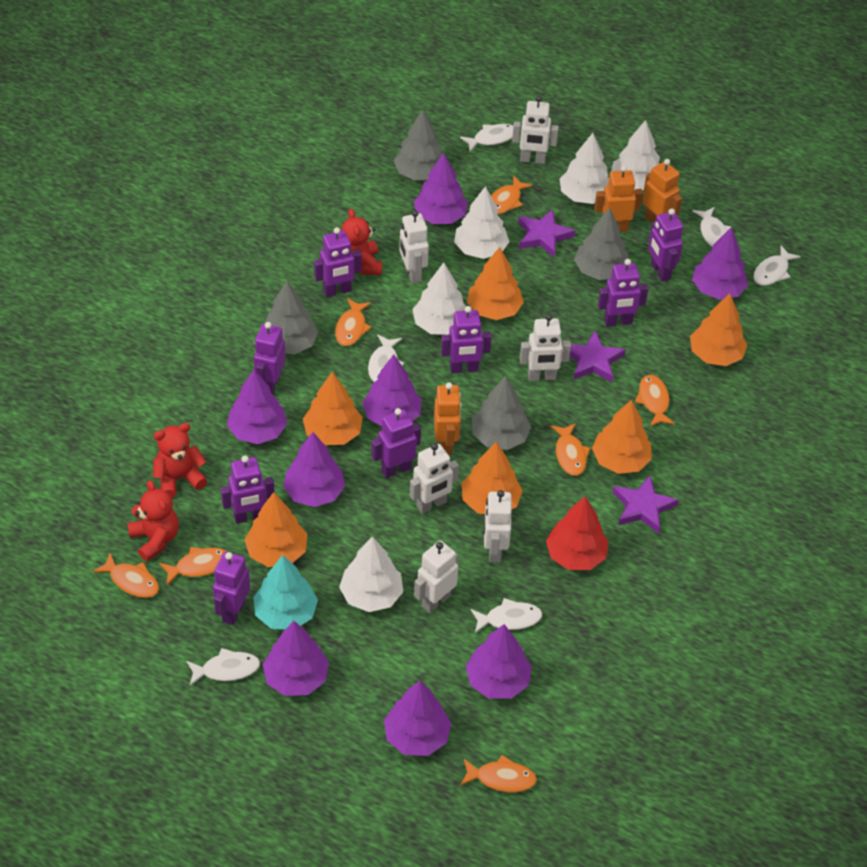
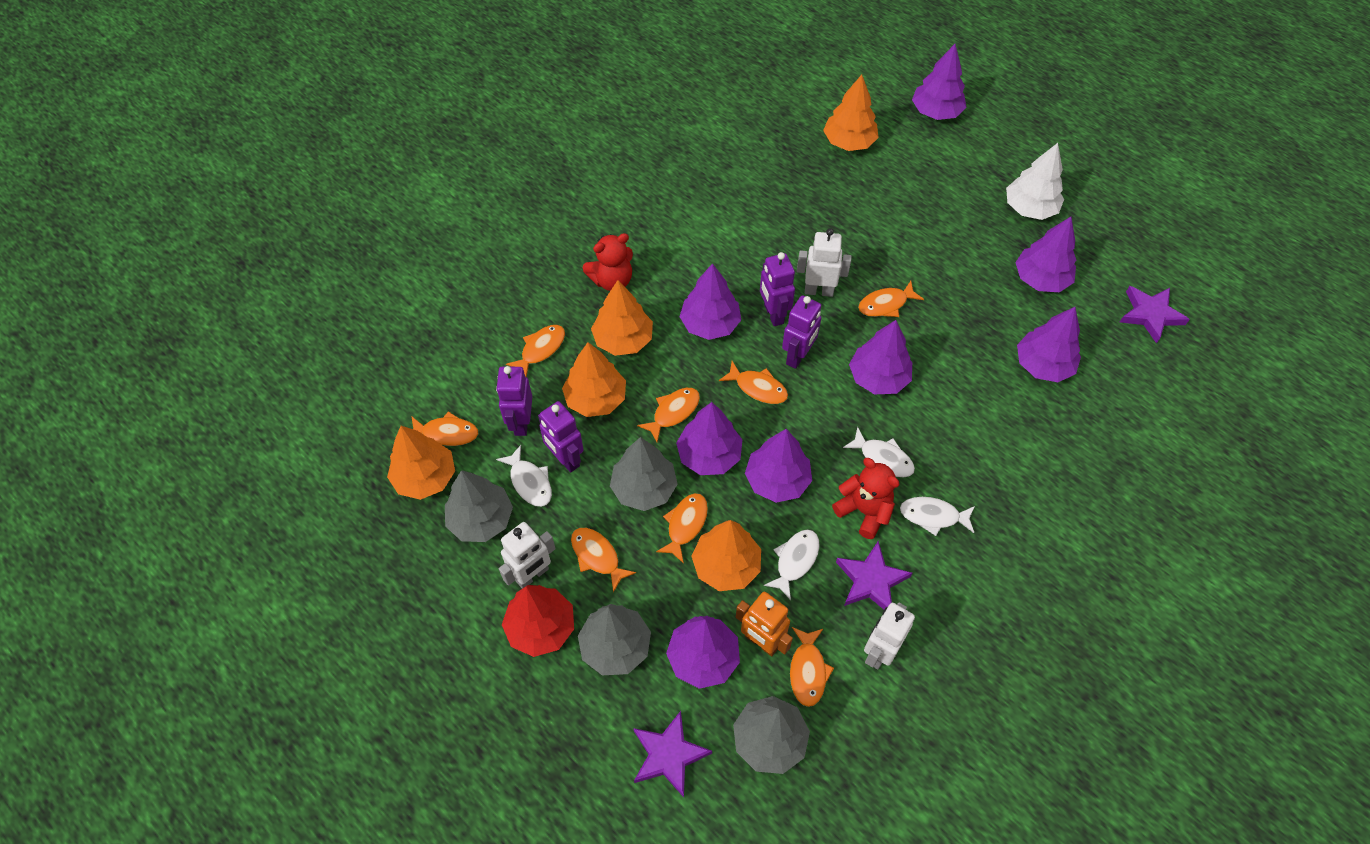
orange fish: 7 -> 8
orange robot: 3 -> 1
orange tree: 6 -> 5
purple robot: 8 -> 4
red teddy bear: 3 -> 2
turquoise tree: 1 -> 0
white fish: 6 -> 4
white robot: 6 -> 3
white tree: 5 -> 1

